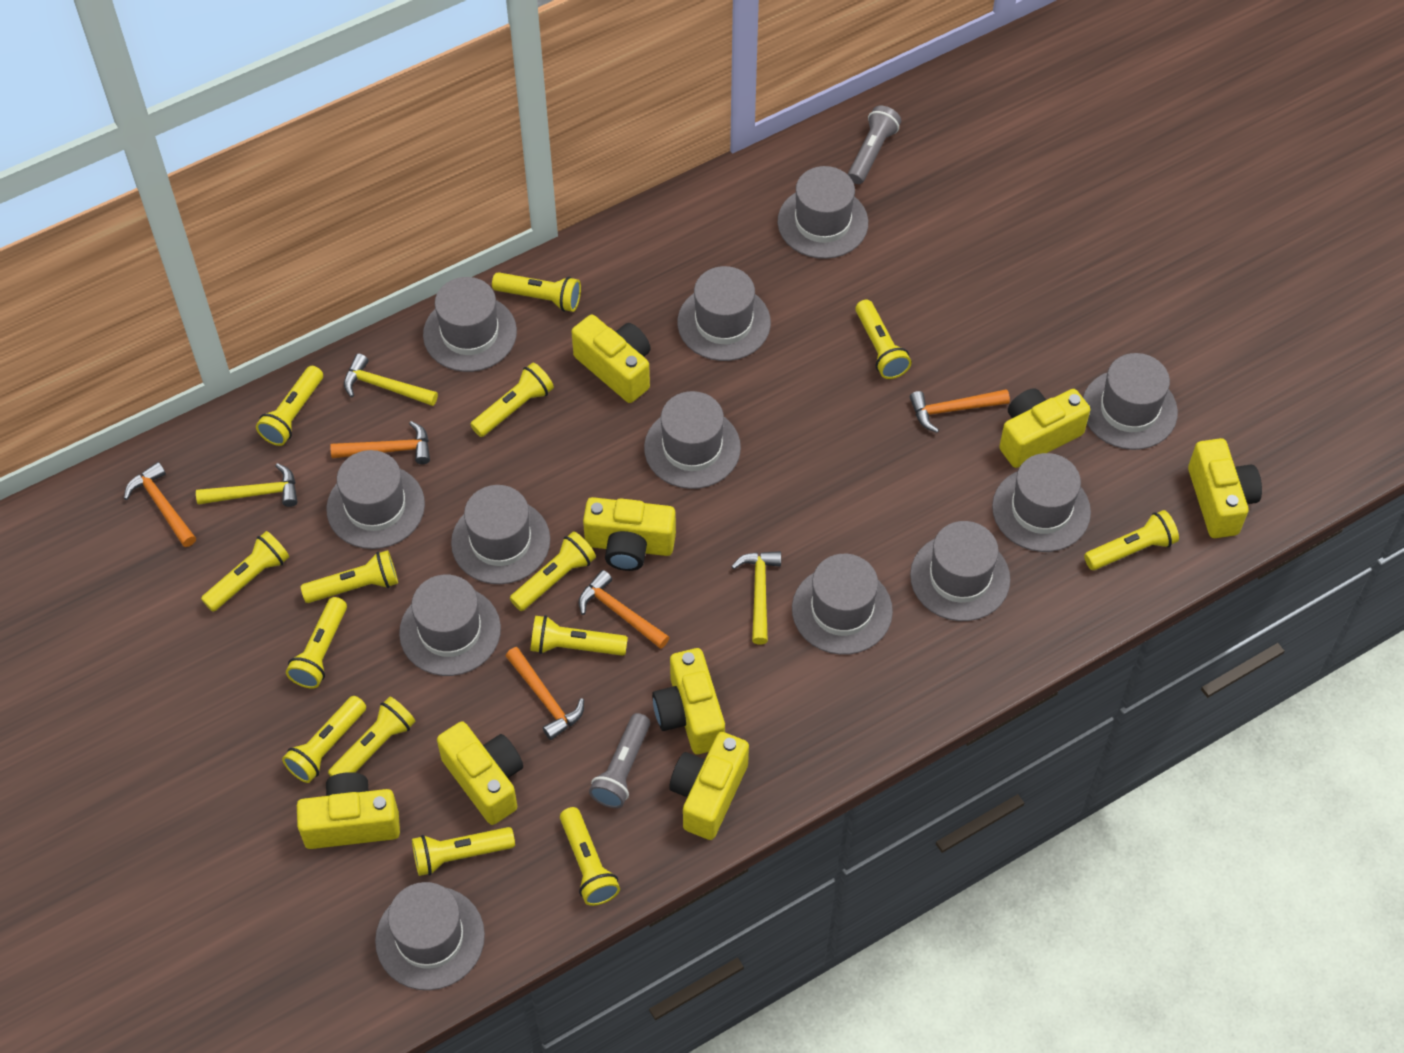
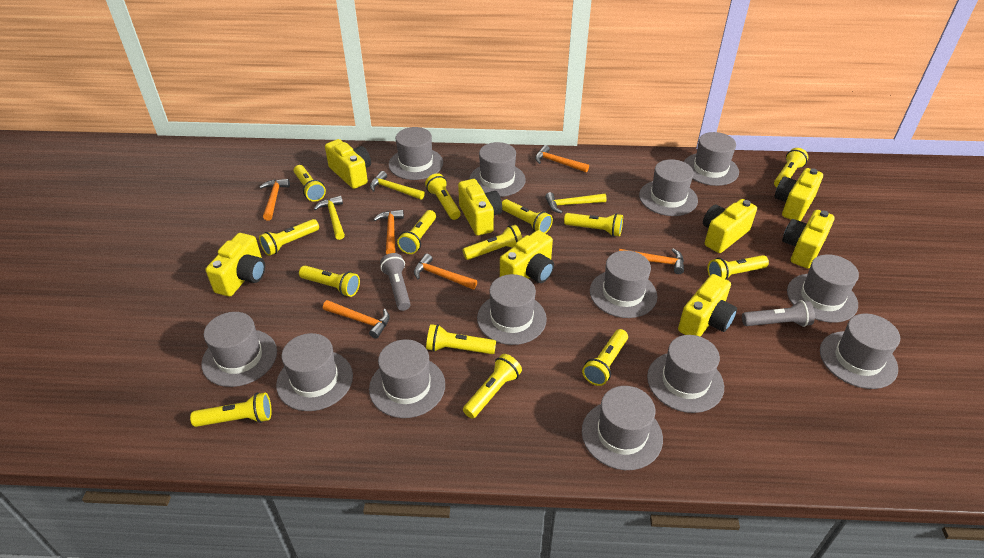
grey hat: 12 -> 13
orange hammer: 5 -> 6

